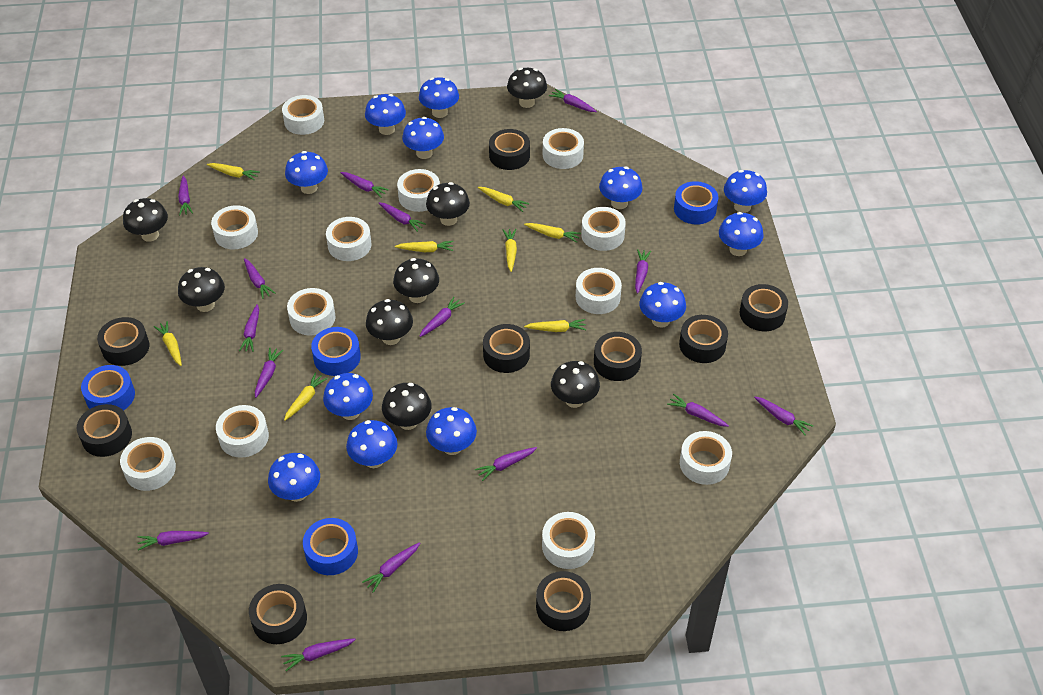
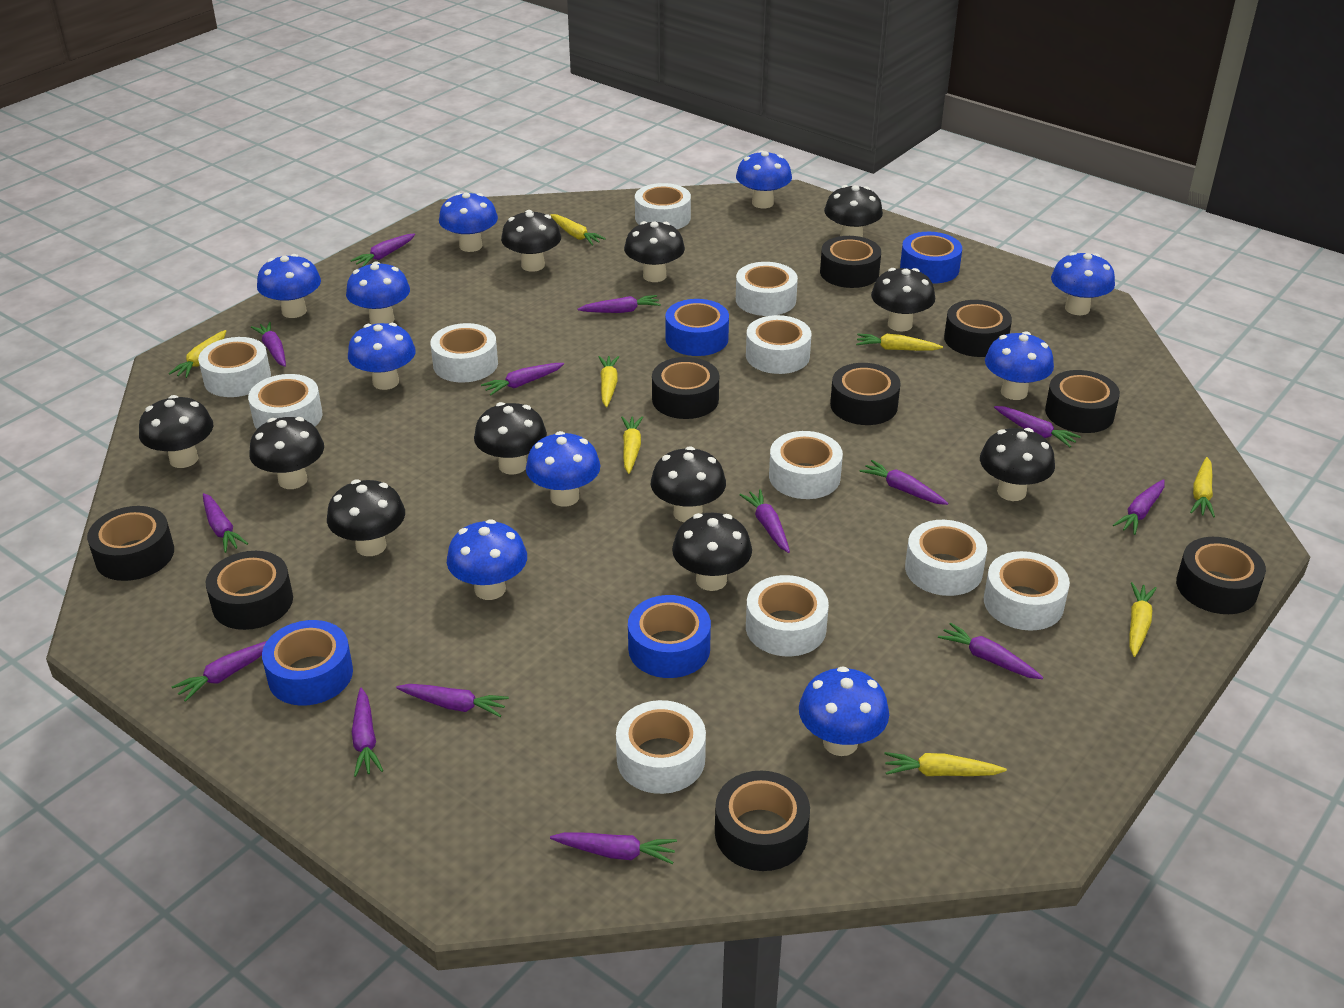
black mushroom: 8 -> 11
blue mushroom: 12 -> 10
purple carrot: 15 -> 14
white tape: 12 -> 11

